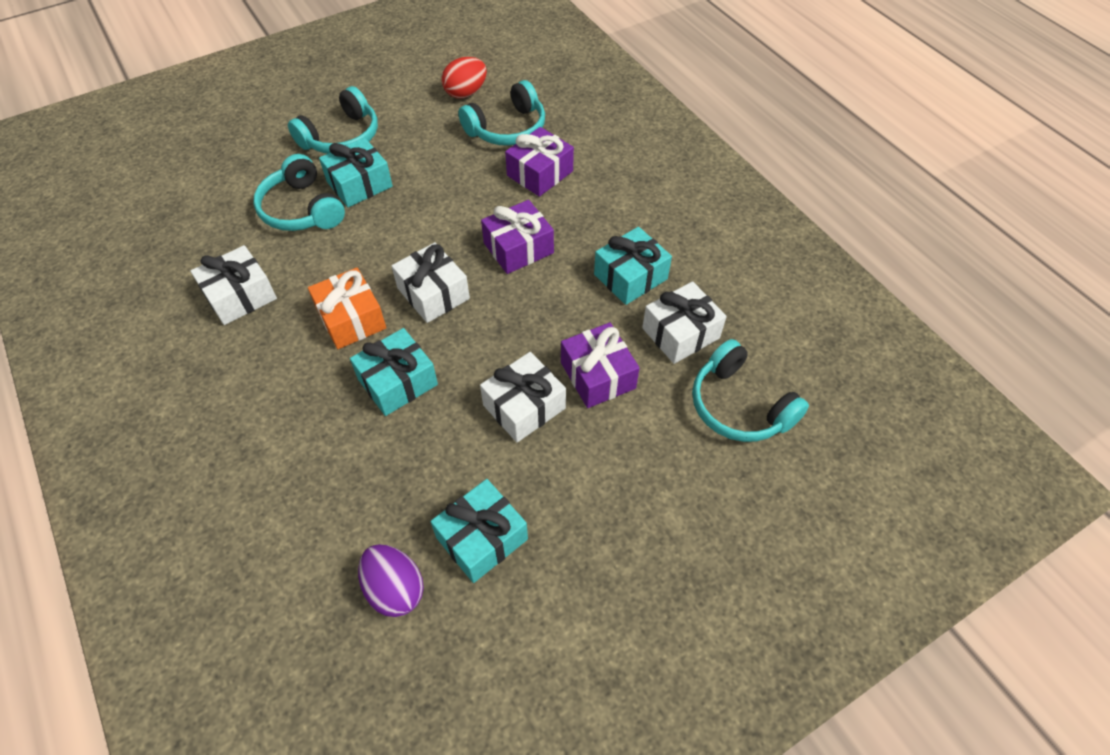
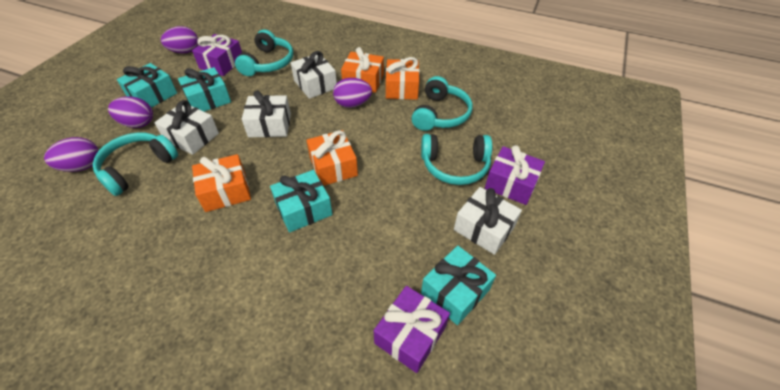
orange gift: 1 -> 4
purple egg: 1 -> 4
red egg: 1 -> 0

